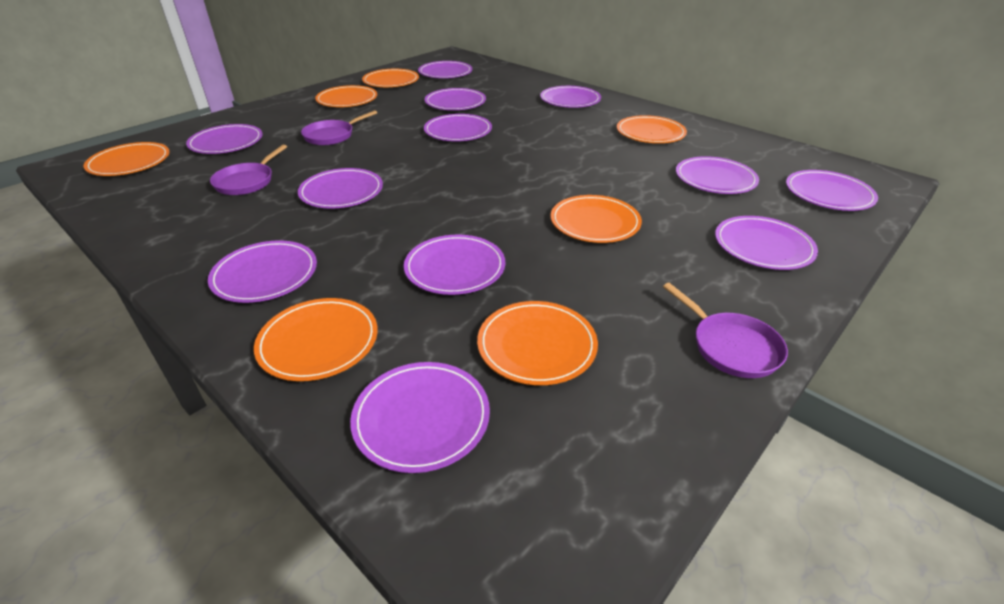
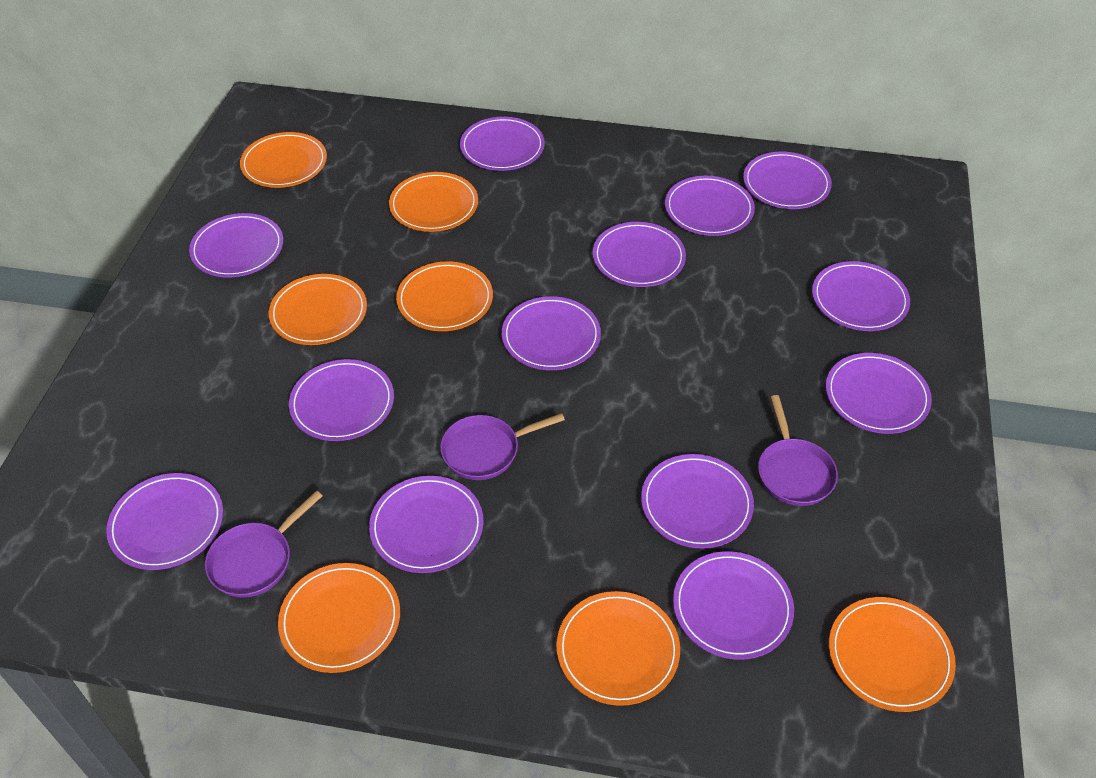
purple plate: 12 -> 13

